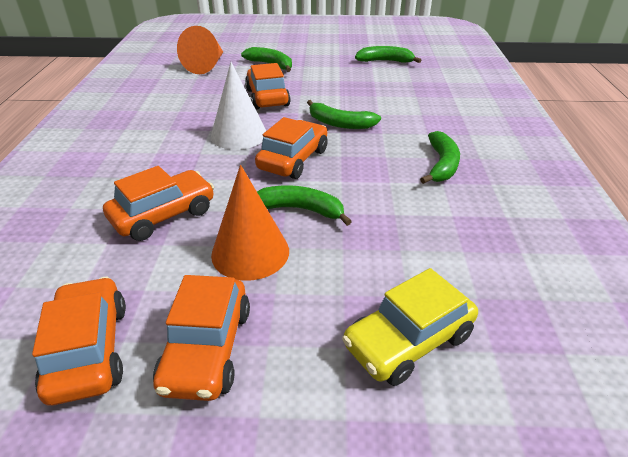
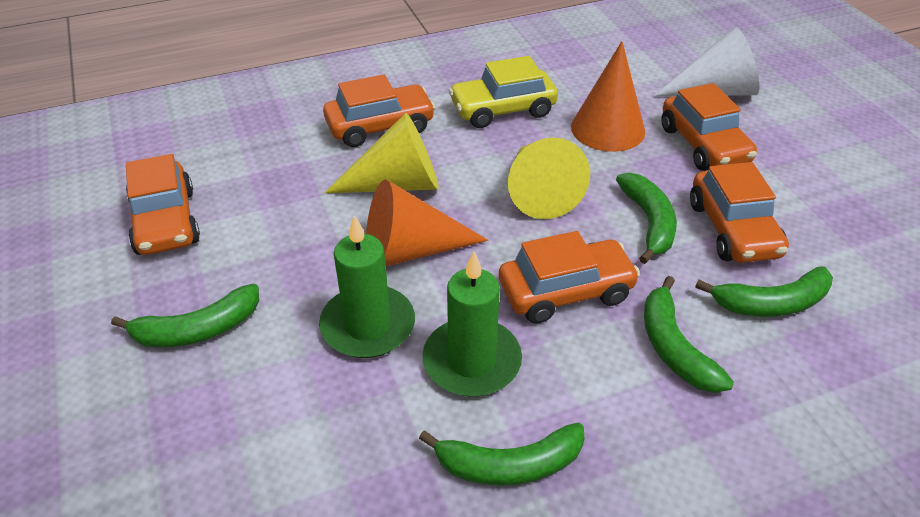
green candle: 0 -> 2
yellow cone: 0 -> 2

